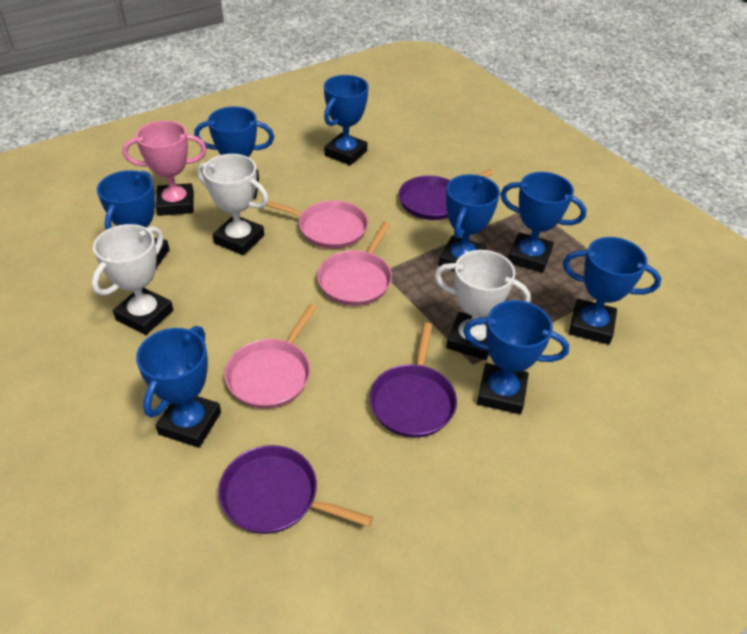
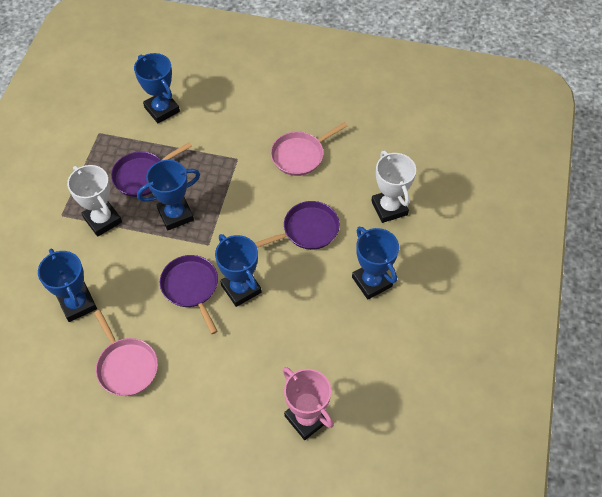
blue trophy: 8 -> 5
pink pan: 3 -> 2
white trophy: 3 -> 2

